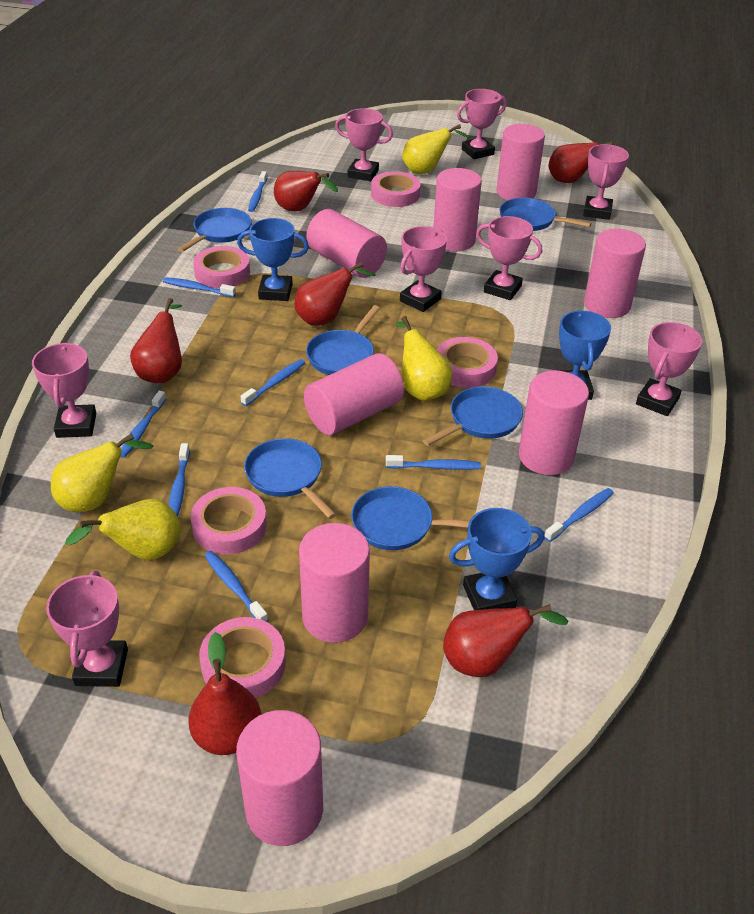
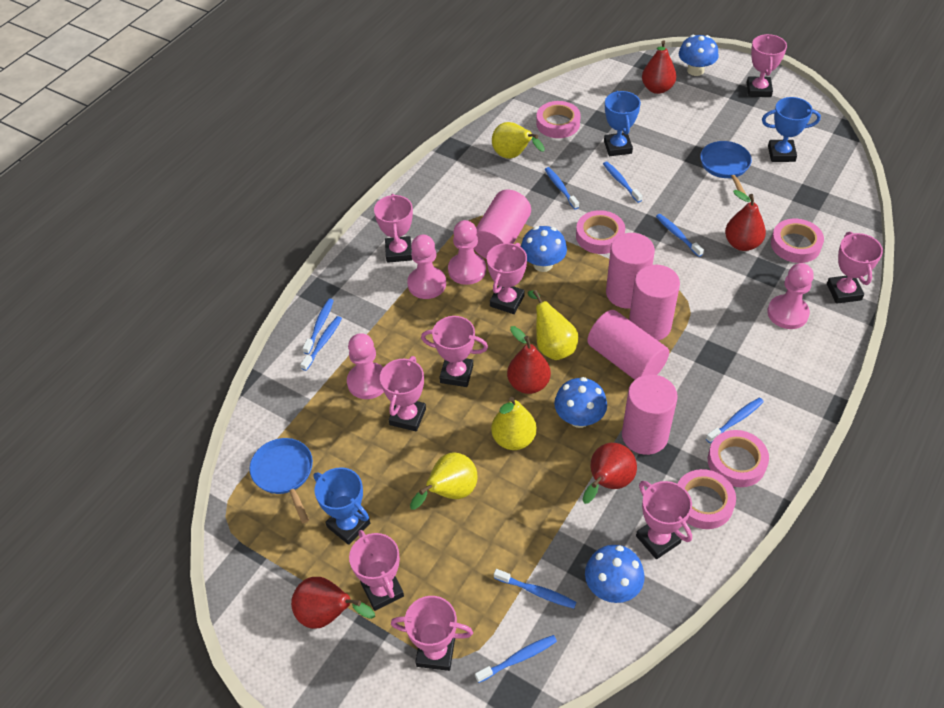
blue mushroom: 0 -> 4
blue pan: 6 -> 2
pink cylinder: 8 -> 5
pink pawn: 0 -> 4
pink trophy: 8 -> 9
red pear: 6 -> 5

